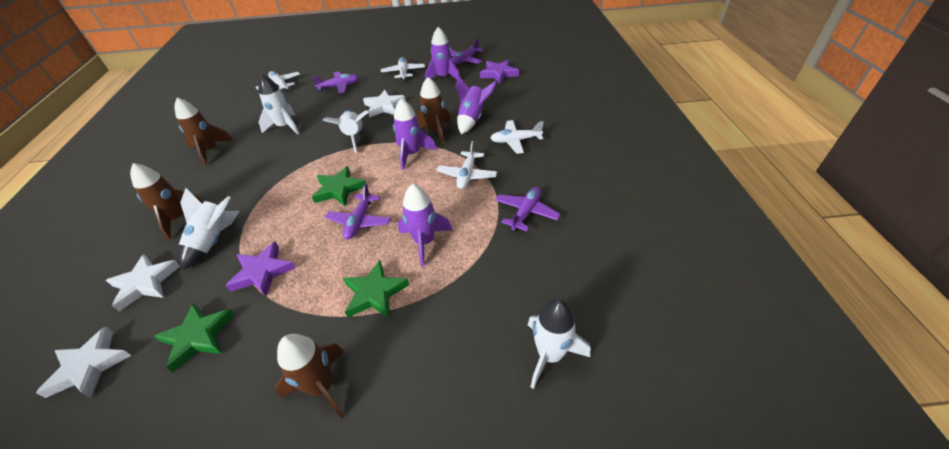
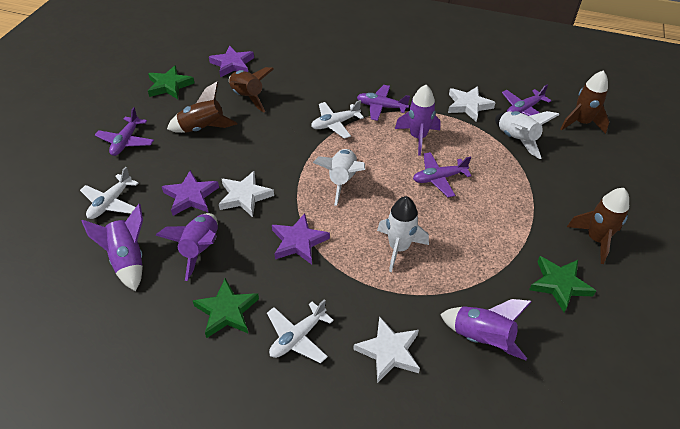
purple star: 2 -> 3
white plane: 4 -> 3
white rocket: 4 -> 3

